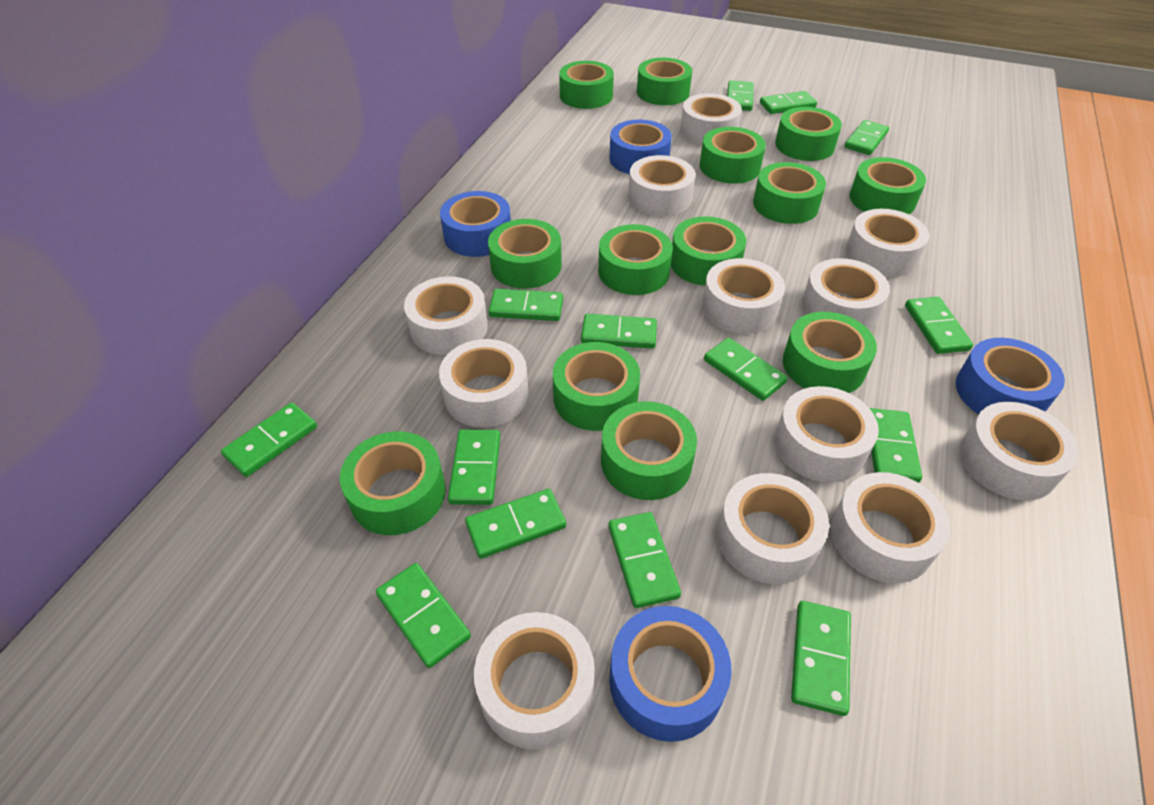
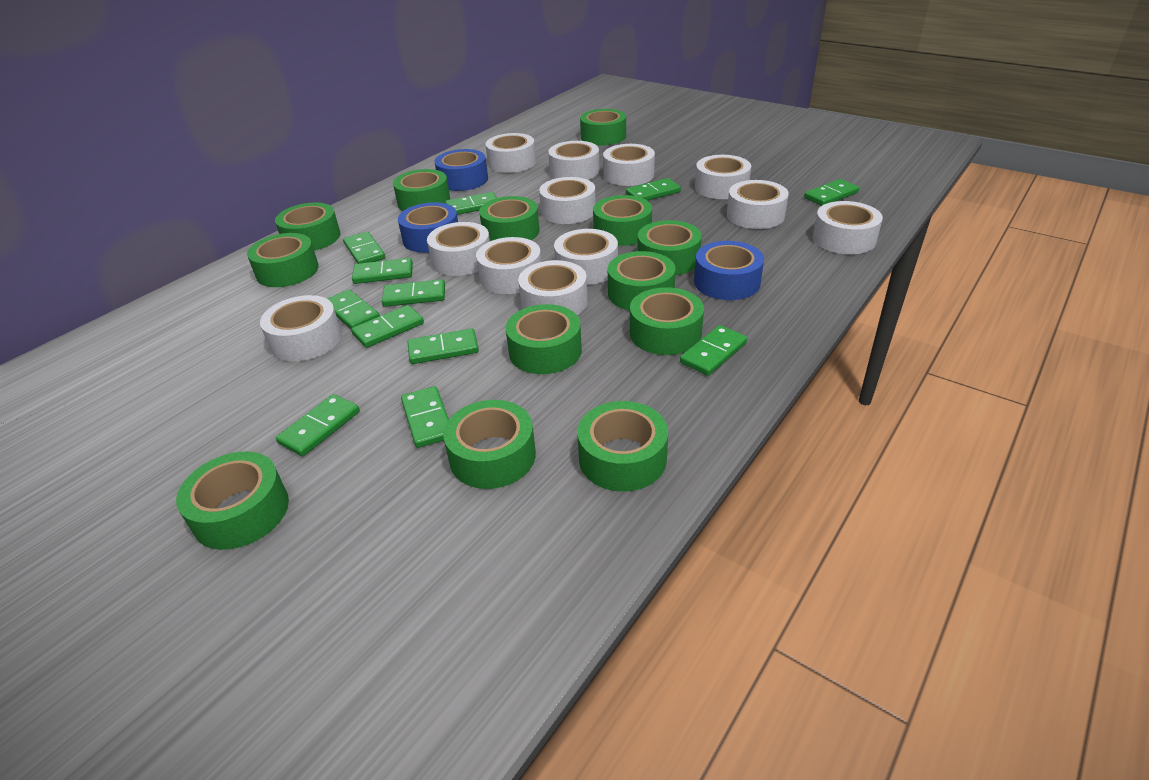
blue tape: 4 -> 3
green domino: 14 -> 12

